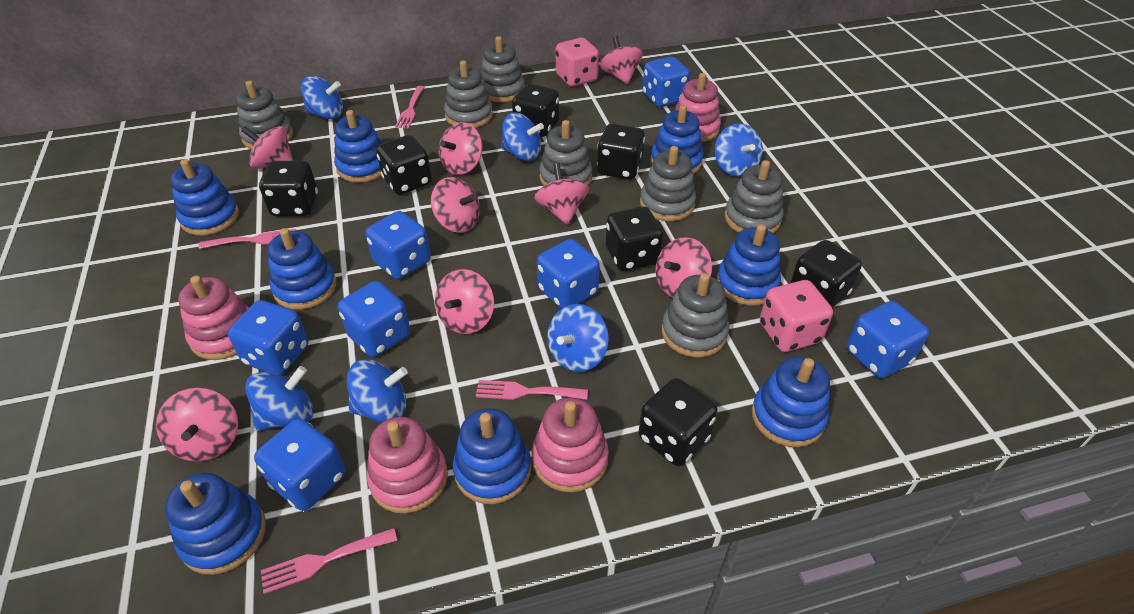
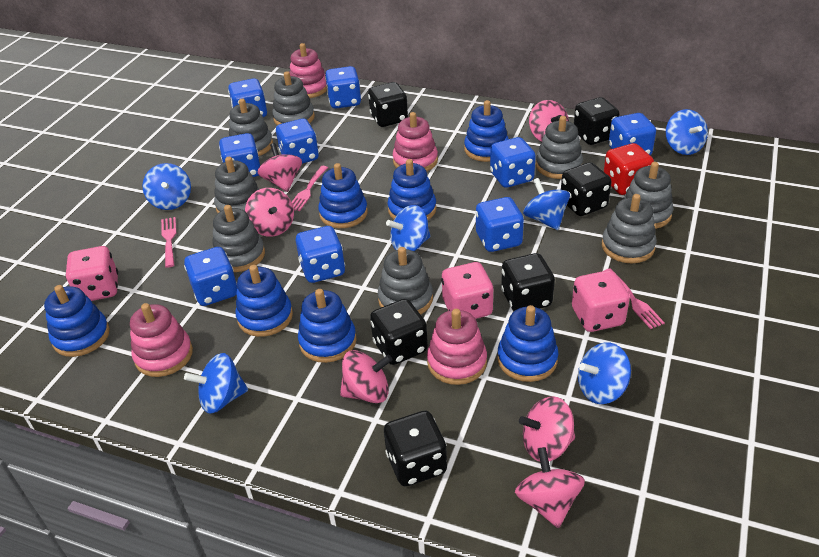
black dice: 7 -> 6
blue dice: 7 -> 9
blue stacking toy: 8 -> 7
grey stacking toy: 7 -> 8
pink dice: 2 -> 3
pink fork: 4 -> 3
pink spinning top: 8 -> 6
red dice: 0 -> 1

